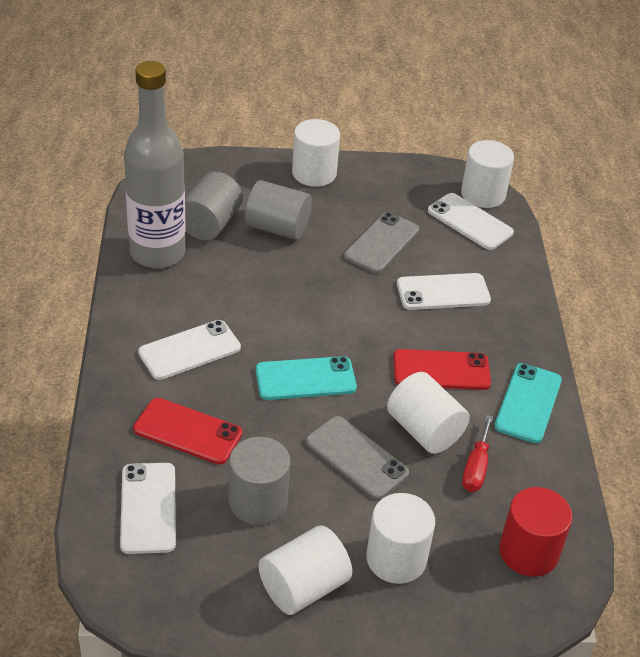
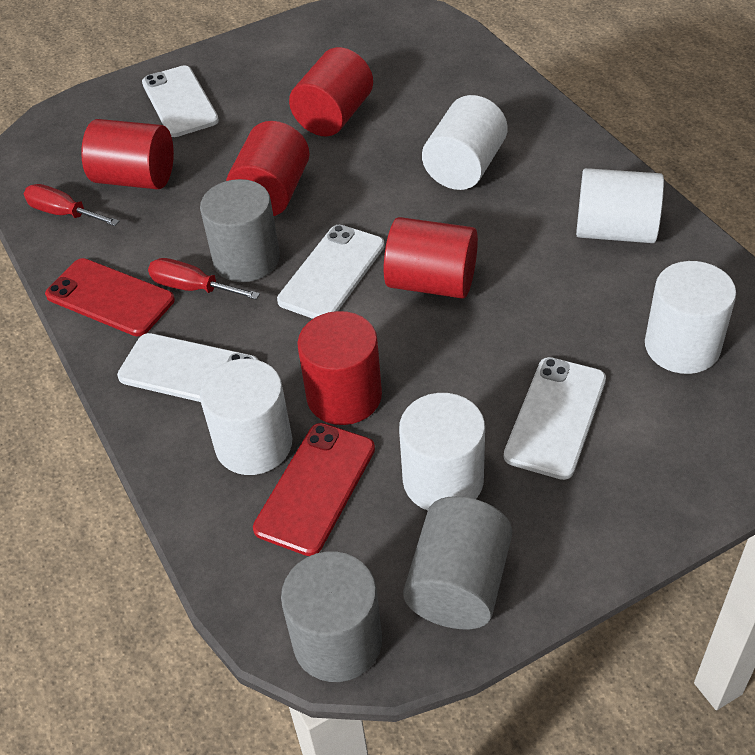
grey bottle: 1 -> 0
grey phone: 2 -> 0
red cylinder: 1 -> 5
red screwdriver: 1 -> 2
turquoise phone: 2 -> 0

